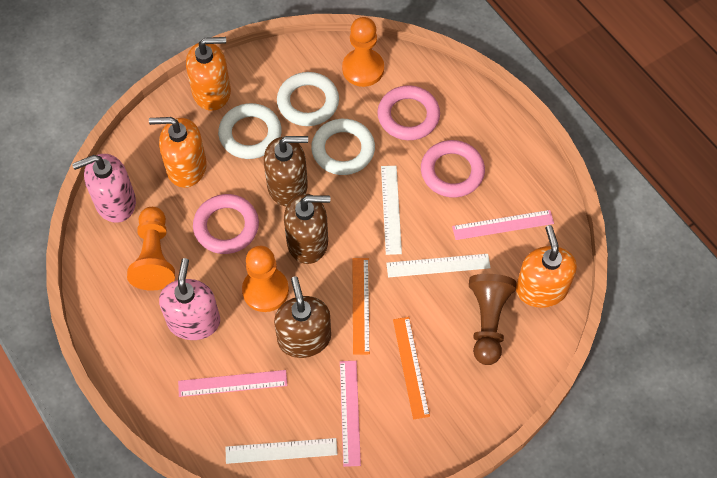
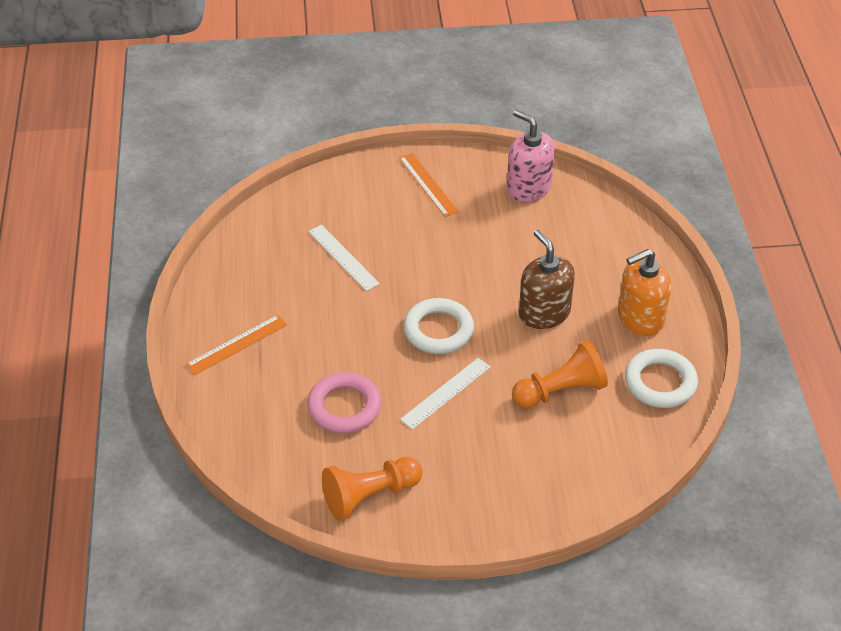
brown pawn: 1 -> 0
brown soap dispenser: 3 -> 1
orange pawn: 3 -> 2
orange soap dispenser: 3 -> 1
pink ring: 3 -> 1
pink ruler: 3 -> 0
pink soap dispenser: 2 -> 1
white ring: 3 -> 2
white ruler: 3 -> 2

